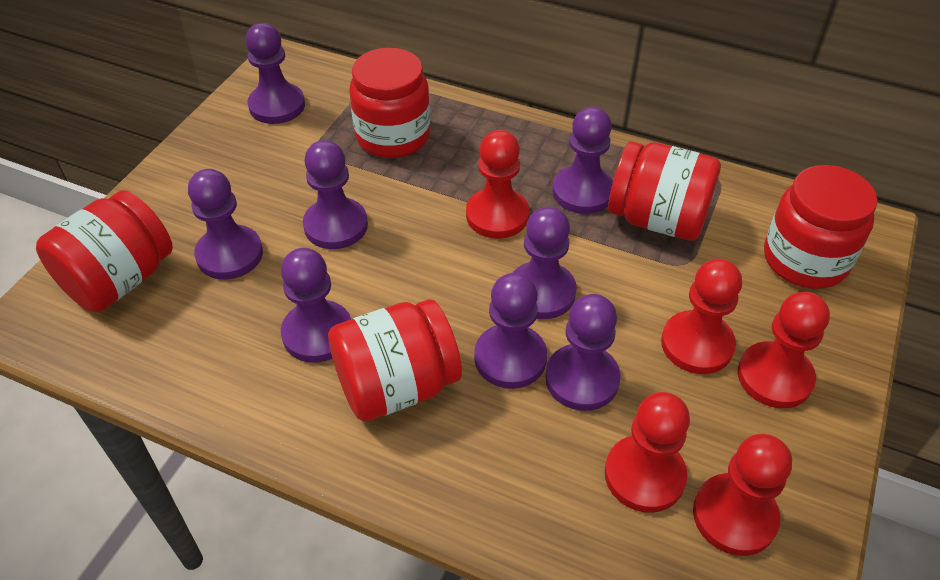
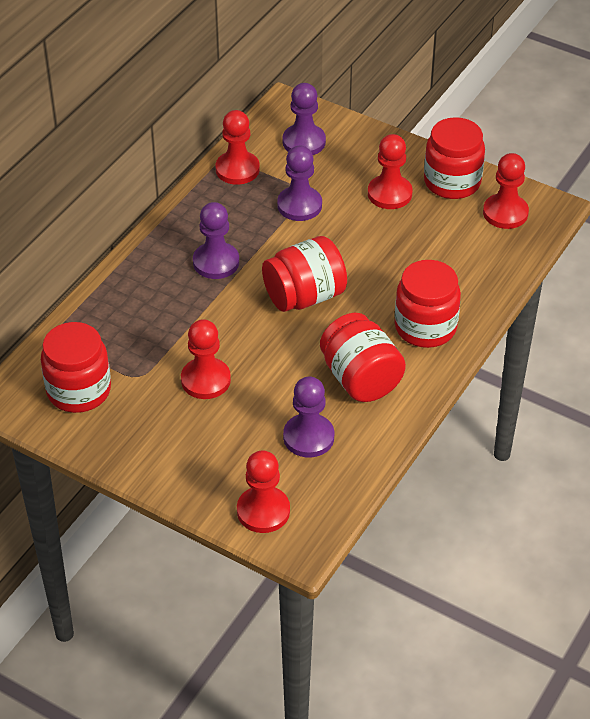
purple pawn: 8 -> 4

